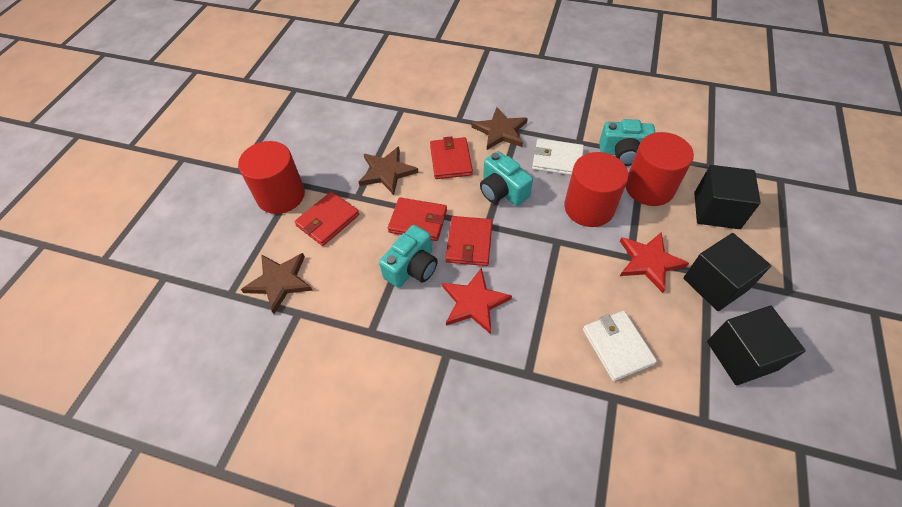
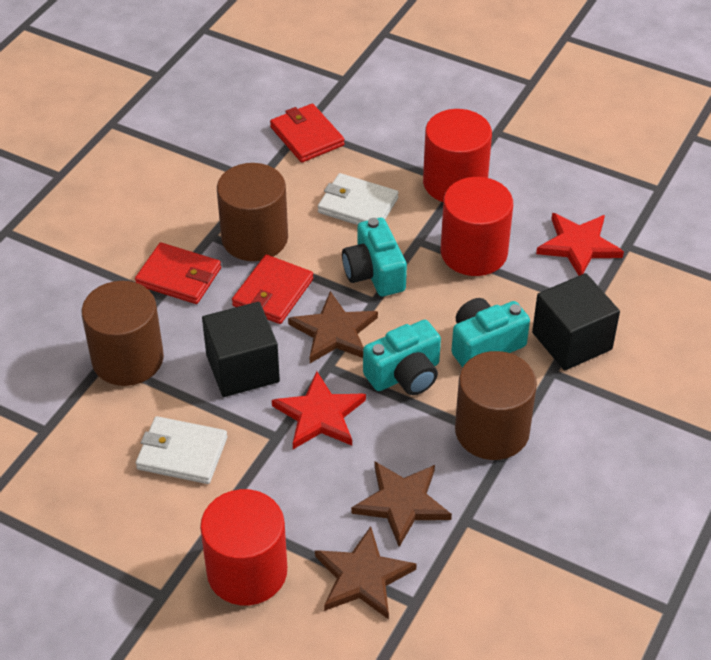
black cube: 3 -> 2
brown cylinder: 0 -> 3
red wallet: 4 -> 3

